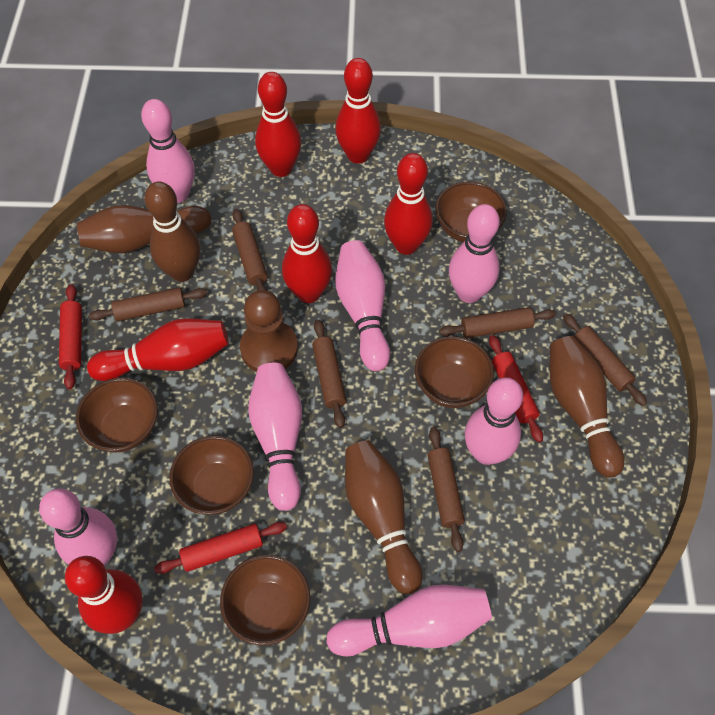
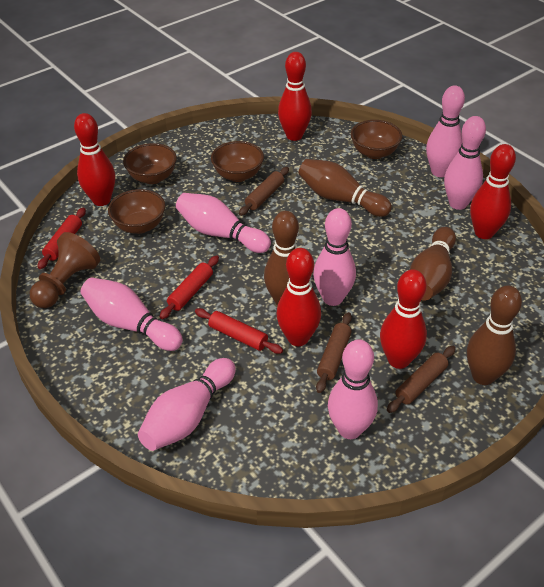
brown bowl: 5 -> 4
brown rolling pin: 6 -> 3
red bowling pin: 6 -> 5

